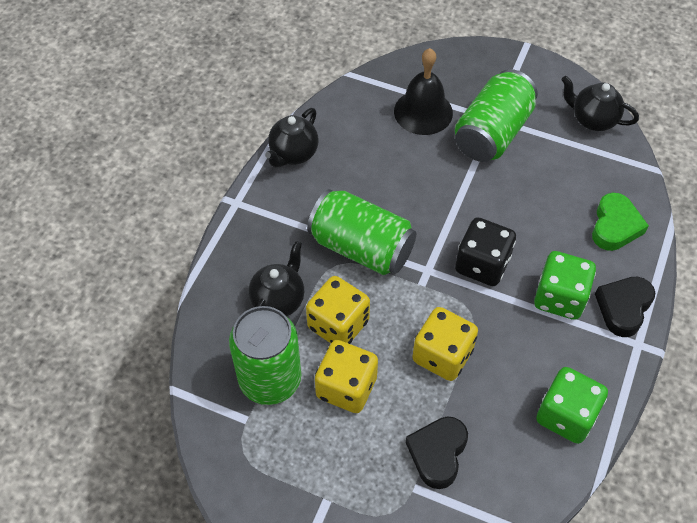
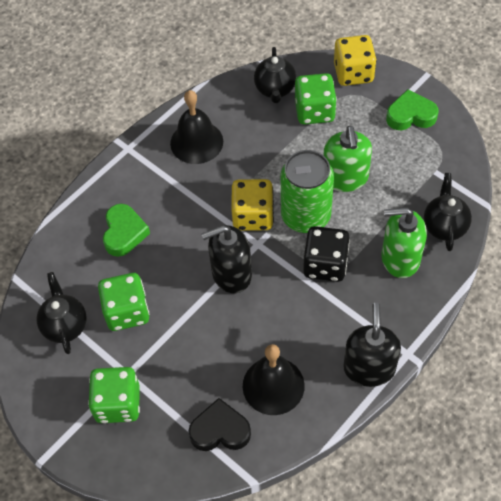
black bell: 1 -> 2
black heart: 2 -> 1
black soap dispenser: 0 -> 2
green can: 3 -> 1
green dice: 2 -> 3
green heart: 1 -> 2
green soap dispenser: 0 -> 2
yellow dice: 3 -> 2

